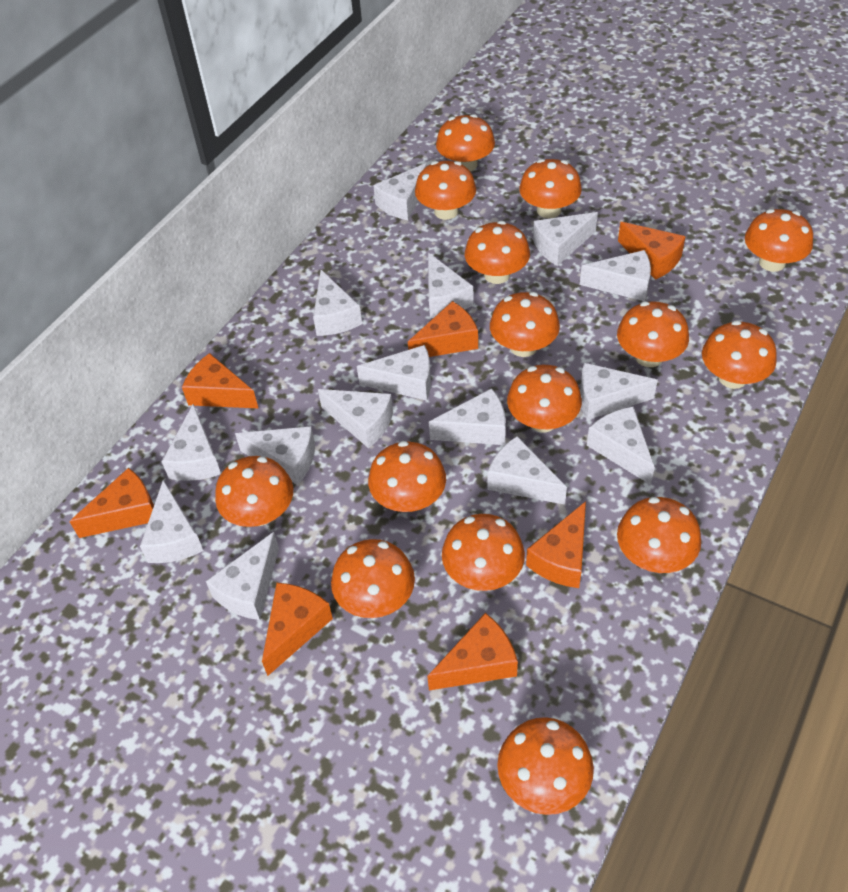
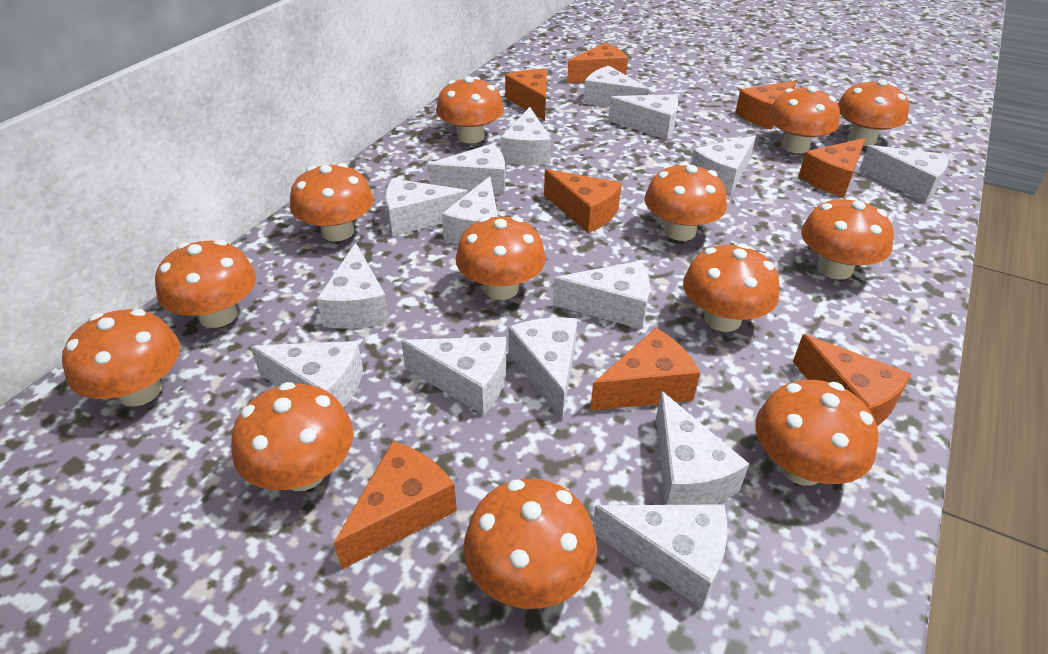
orange cheese: 7 -> 8
orange mushroom: 15 -> 13

